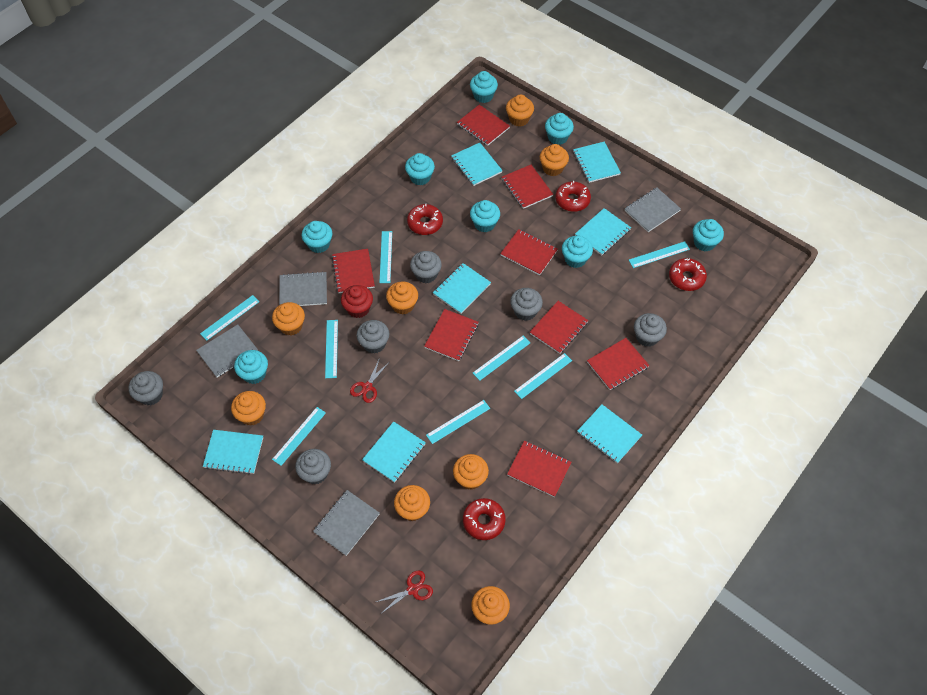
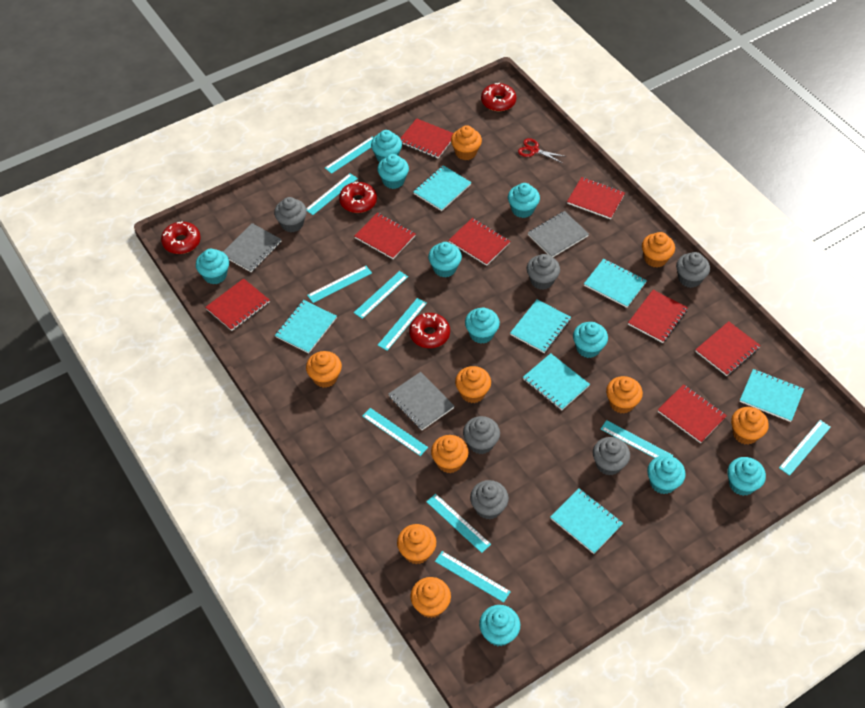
grey notebook: 4 -> 3
orange cupcake: 8 -> 9
red cupcake: 1 -> 0
red scissors: 2 -> 1
turquoise cupcake: 8 -> 10
turquoise ruler: 8 -> 10

